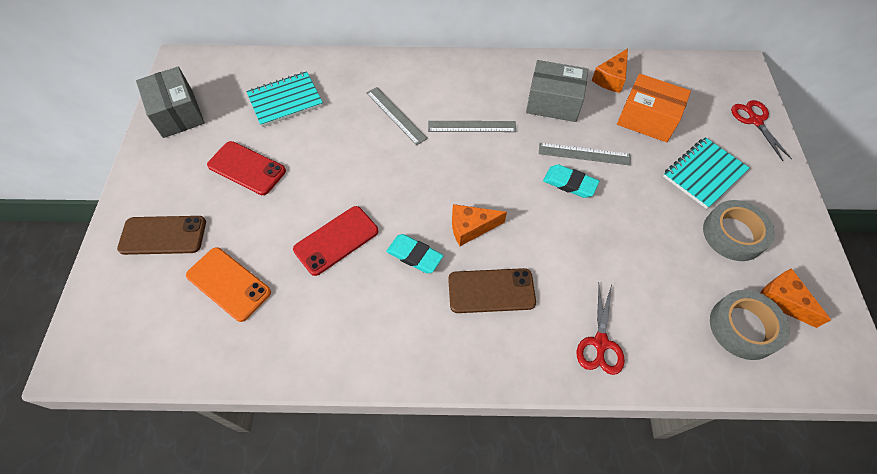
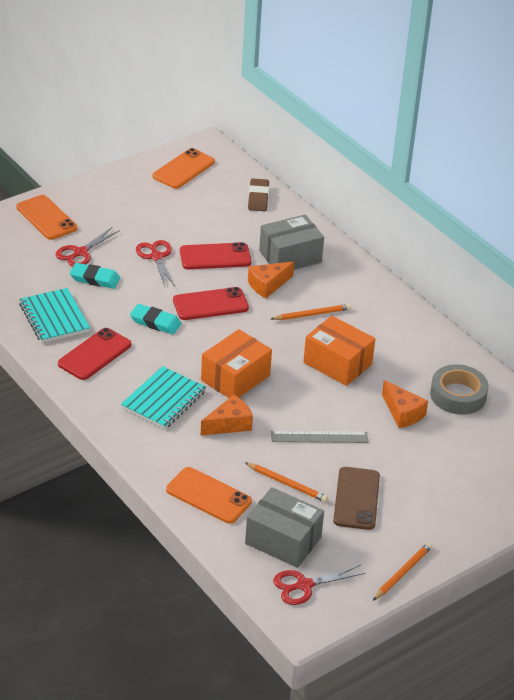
brown eraser: 0 -> 1
brown phone: 2 -> 1
grey ruler: 3 -> 1
grey tape: 2 -> 1
orange box: 1 -> 2
orange pencil: 0 -> 3
orange phone: 1 -> 3
red phone: 2 -> 3
red scissors: 2 -> 3

